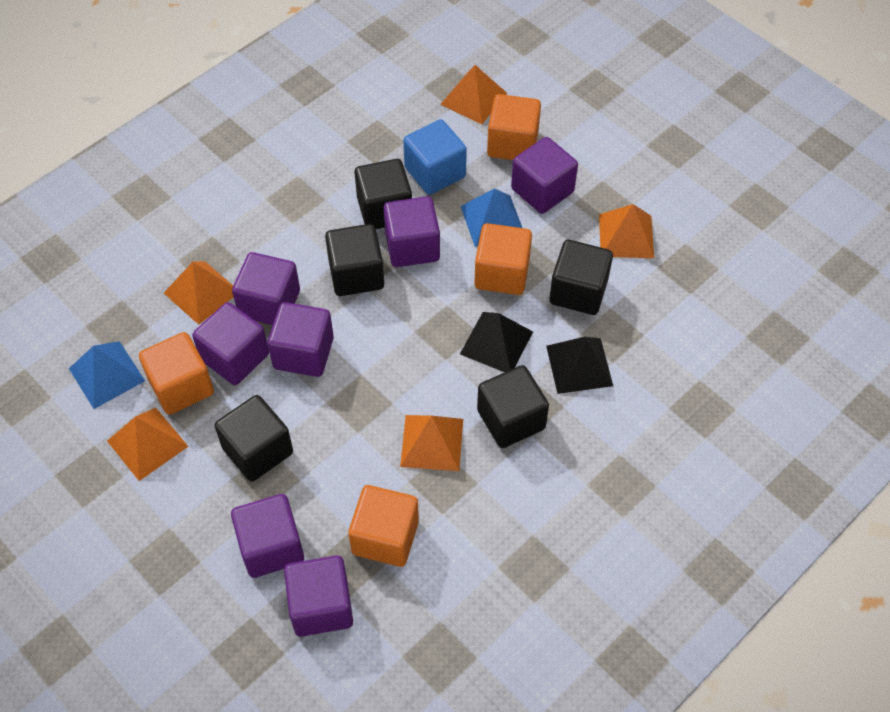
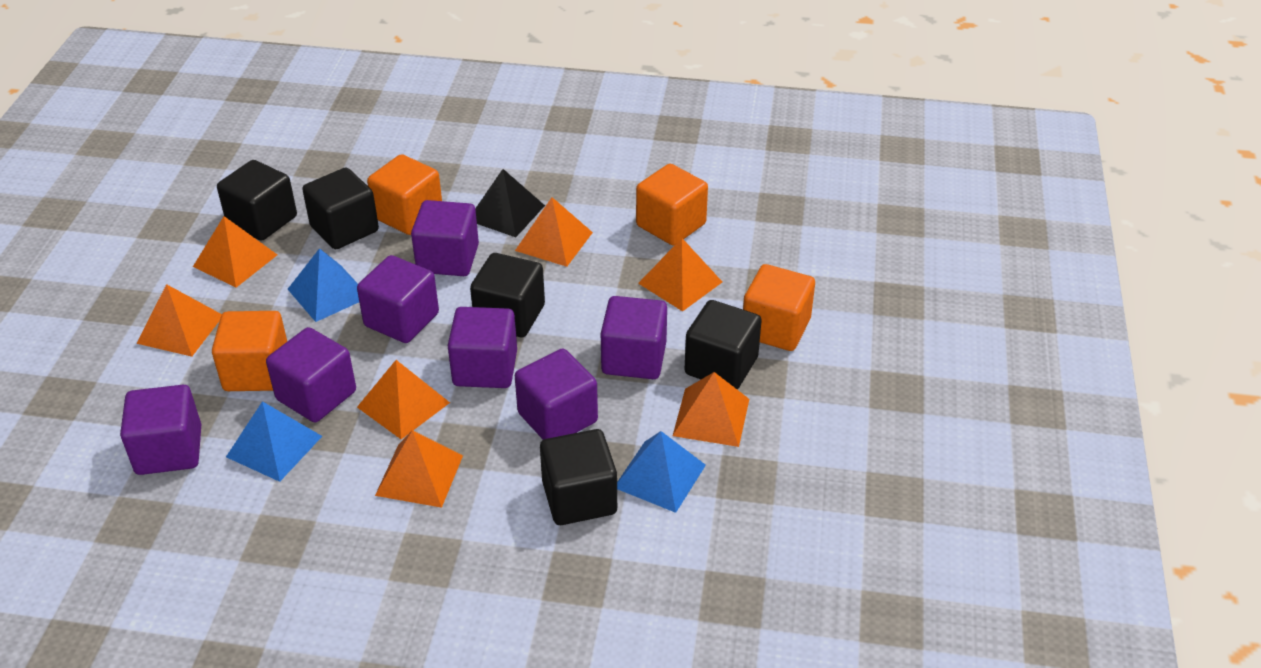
black pyramid: 2 -> 1
blue cube: 1 -> 0
blue pyramid: 2 -> 3
orange pyramid: 5 -> 7

